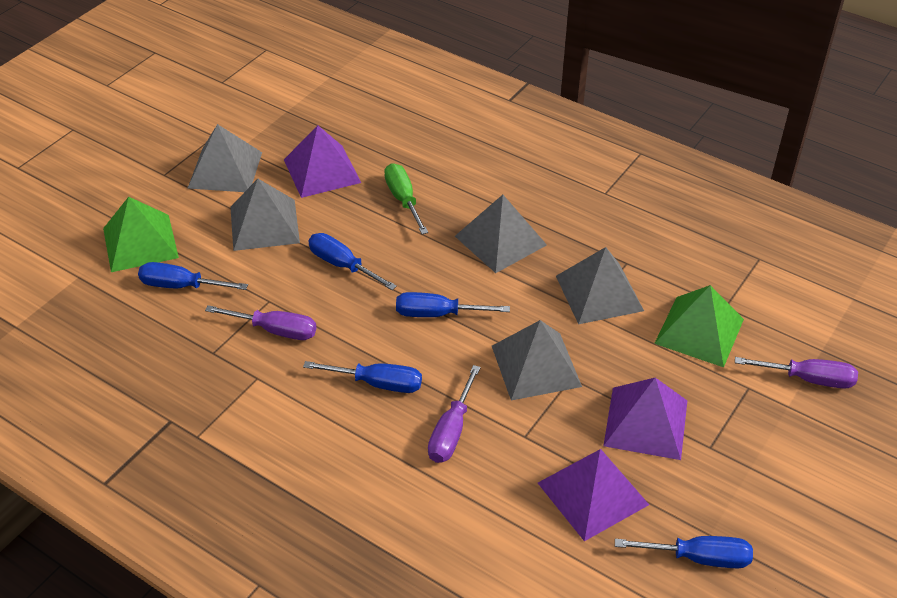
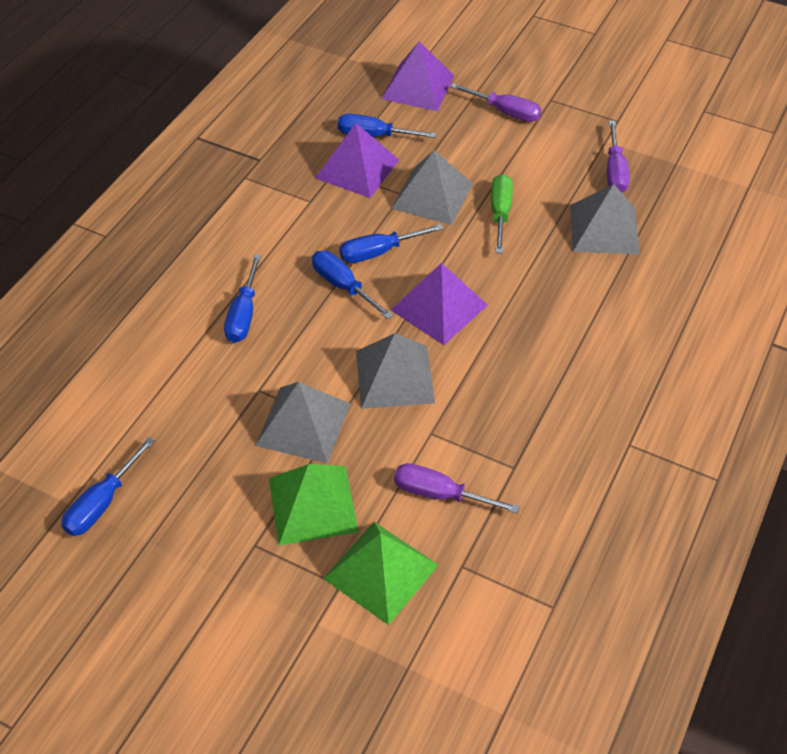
grey pyramid: 5 -> 4

